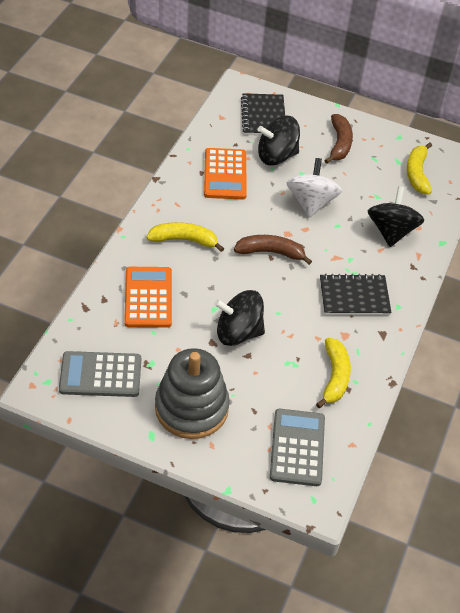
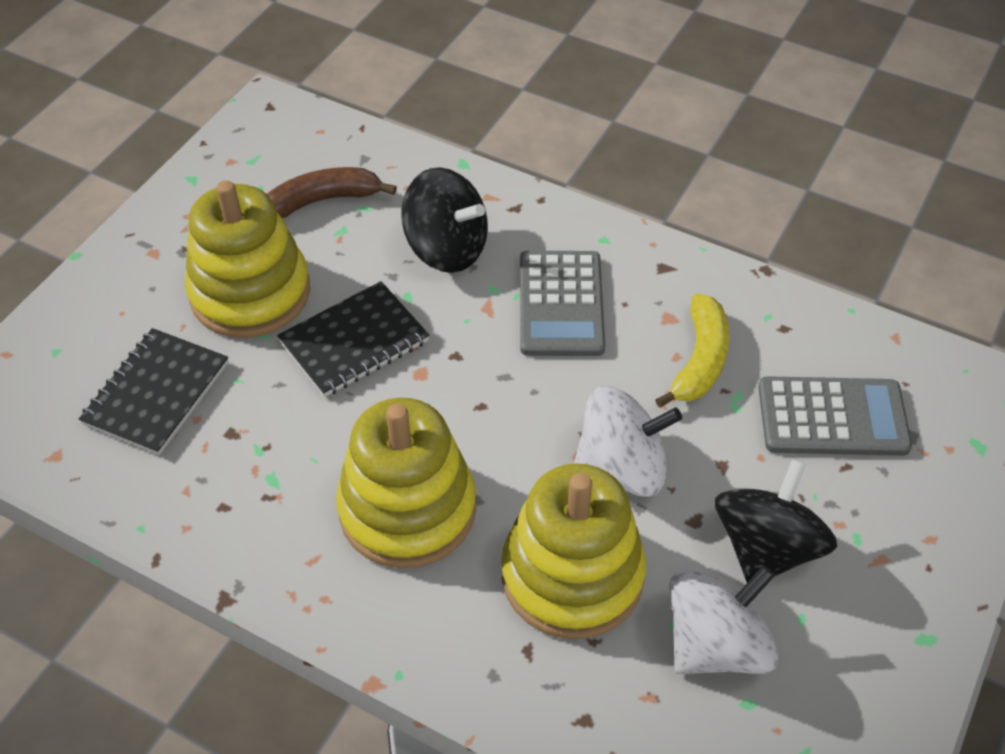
black spinning top: 3 -> 2
brown banana: 2 -> 1
grey stacking toy: 1 -> 0
orange calculator: 2 -> 0
white spinning top: 1 -> 2
yellow banana: 3 -> 1
yellow stacking toy: 0 -> 3

